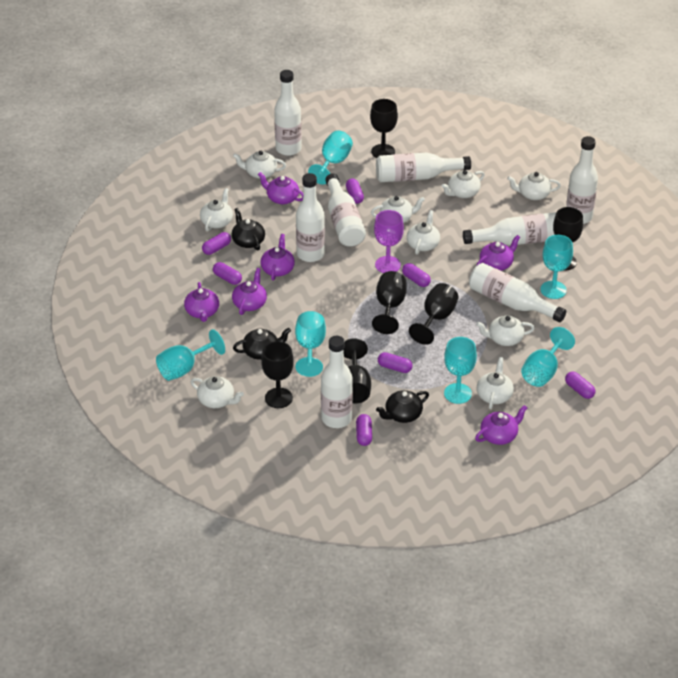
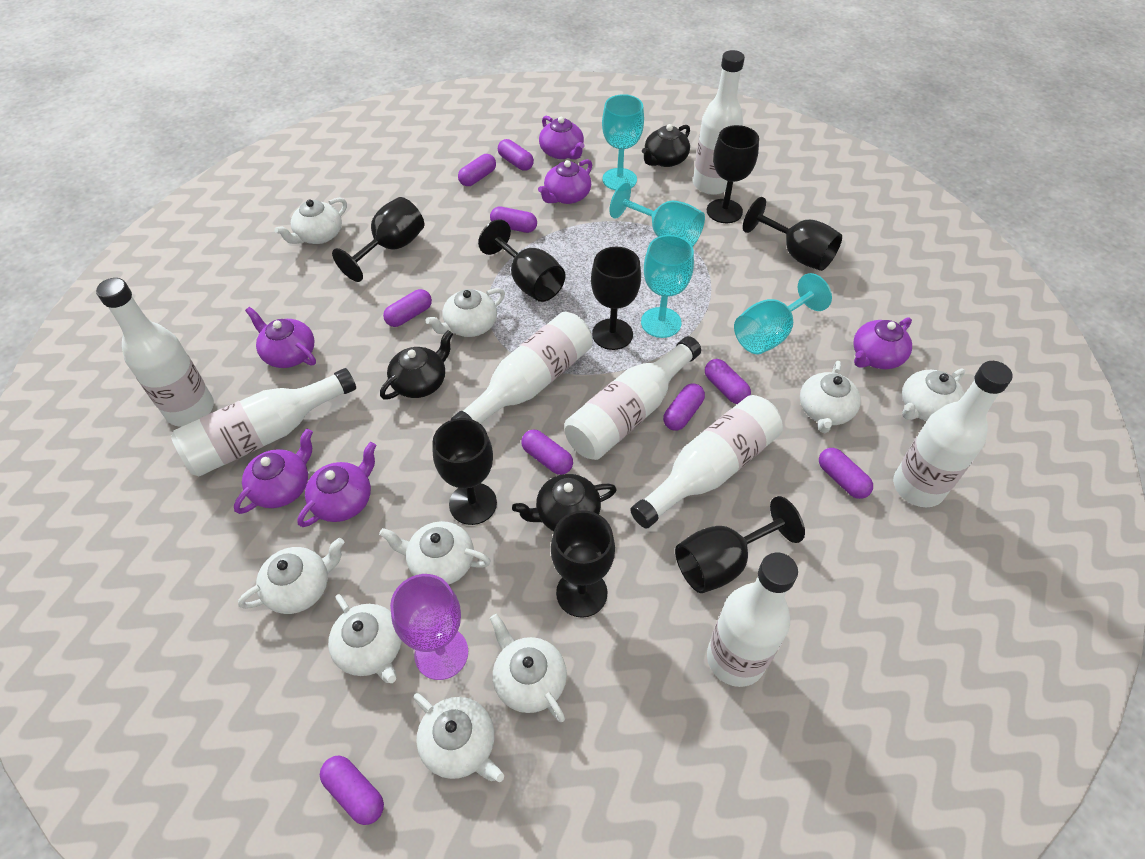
black goblet: 6 -> 8
purple capsule: 7 -> 9
turquoise goblet: 6 -> 4

